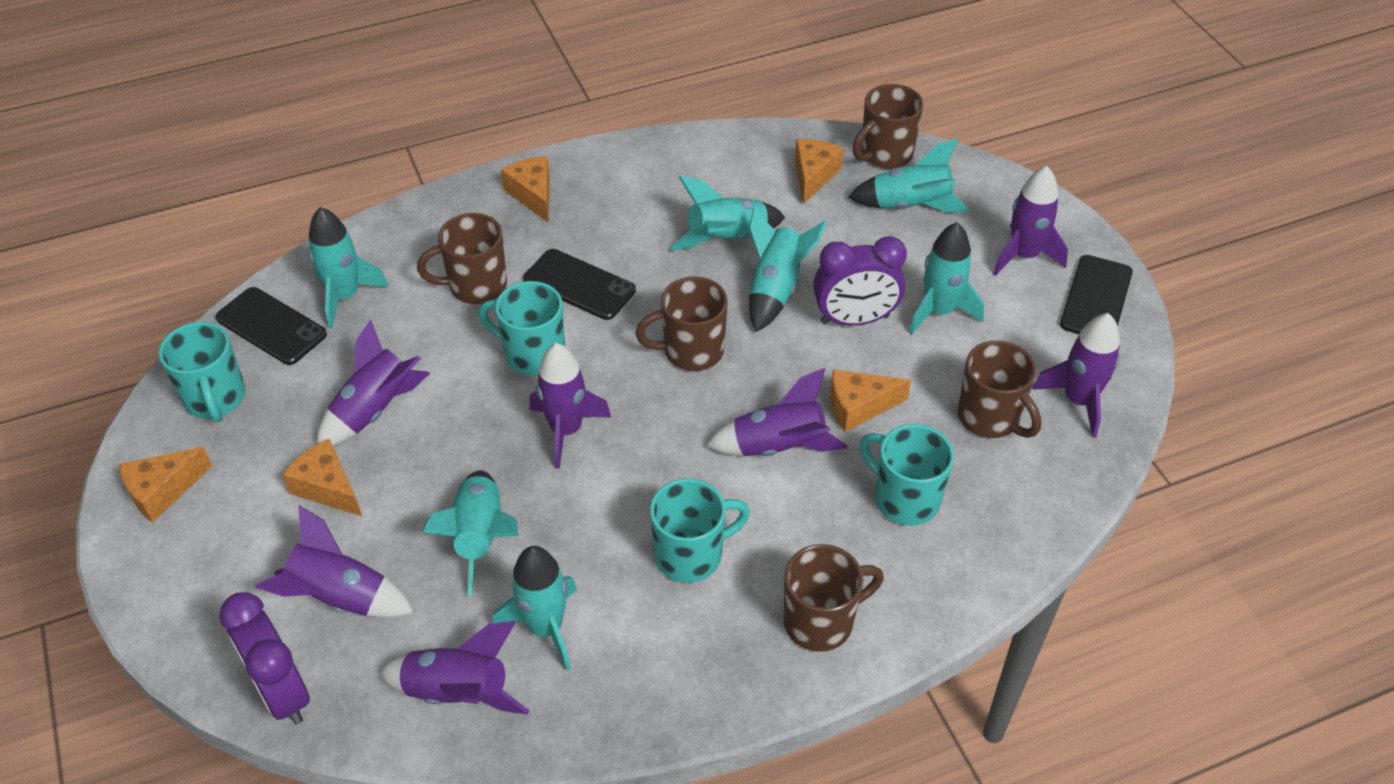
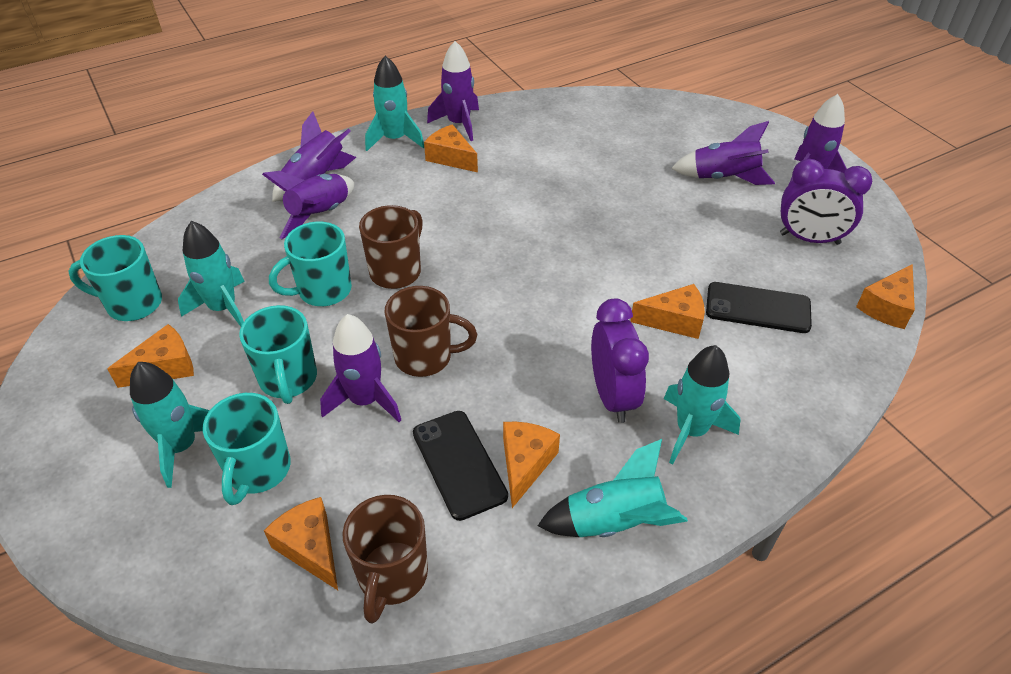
black phone: 3 -> 2
brown mug: 5 -> 3
orange cheese: 5 -> 6
purple rocket: 7 -> 6
turquoise rocket: 7 -> 5

